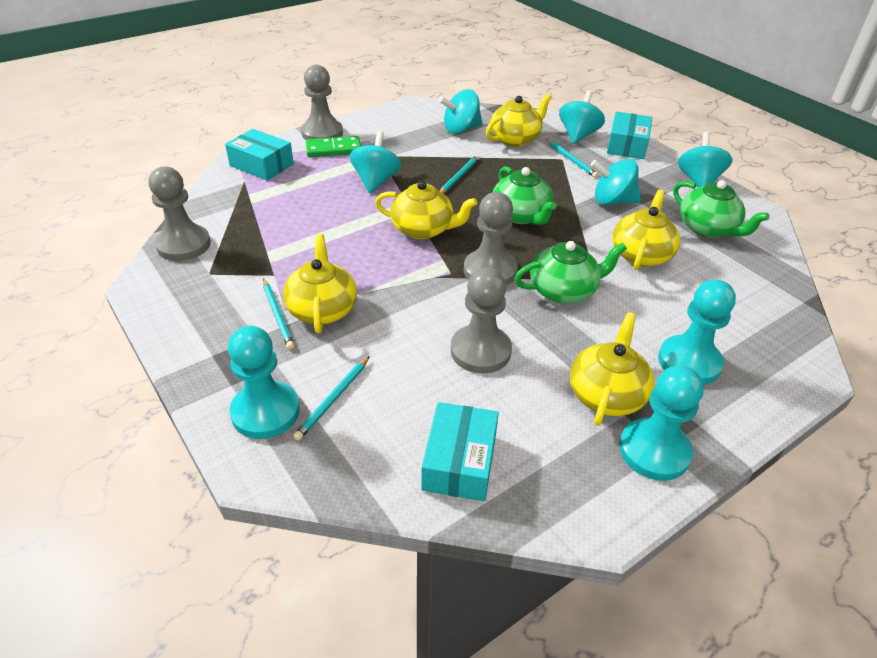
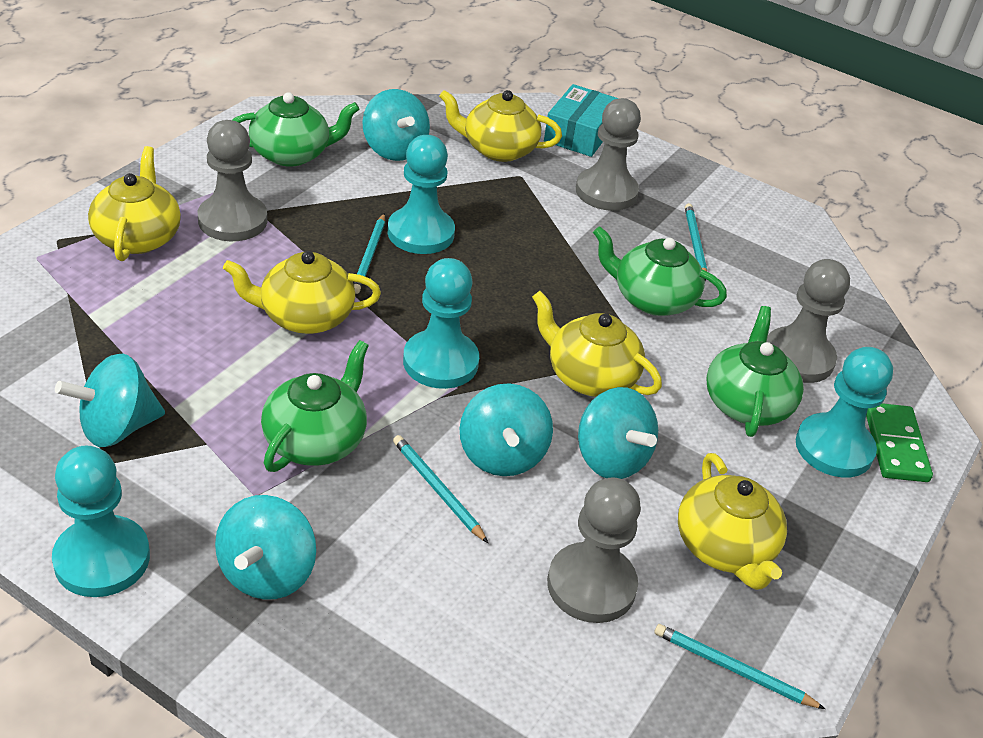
green teapot: 3 -> 4
turquoise box: 3 -> 1
turquoise pawn: 3 -> 4

